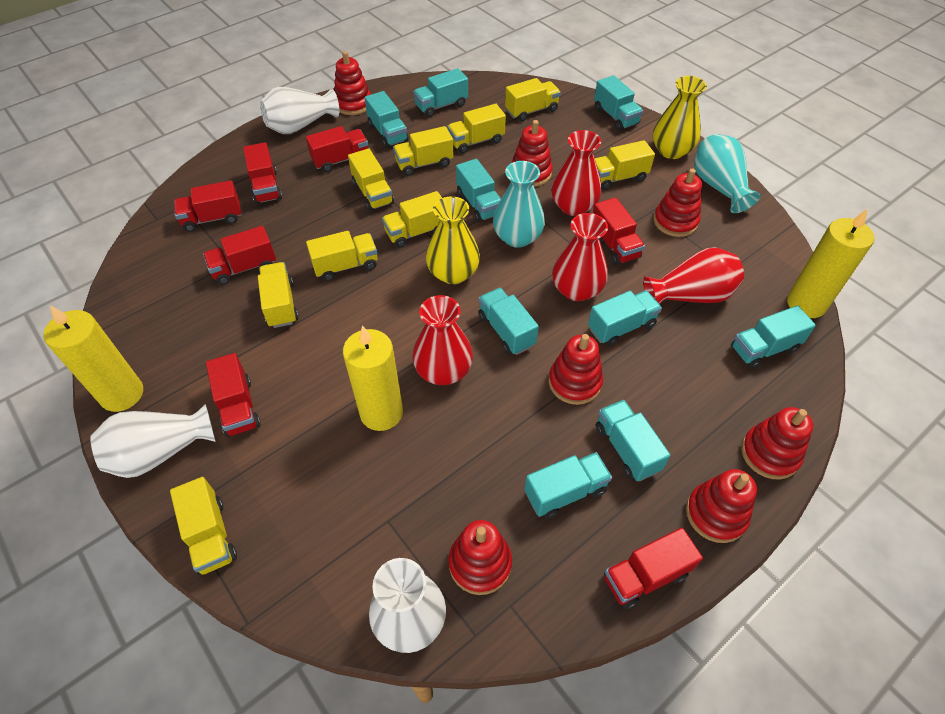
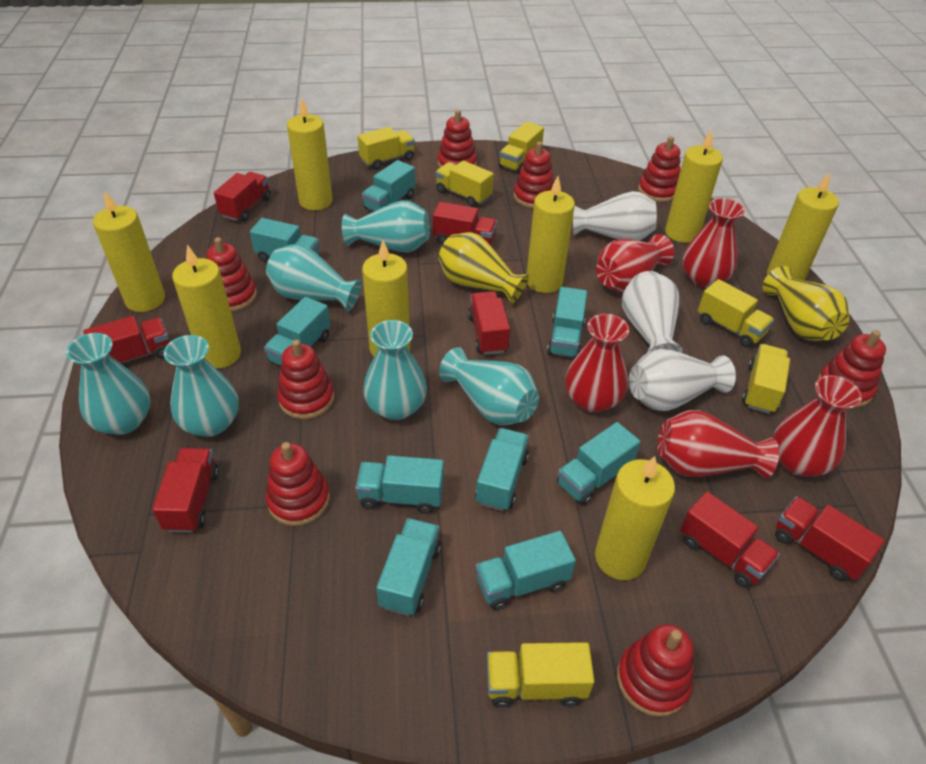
red stacking toy: 7 -> 8
red vase: 4 -> 5
turquoise vase: 2 -> 6
yellow candle: 3 -> 8
yellow truck: 9 -> 6

